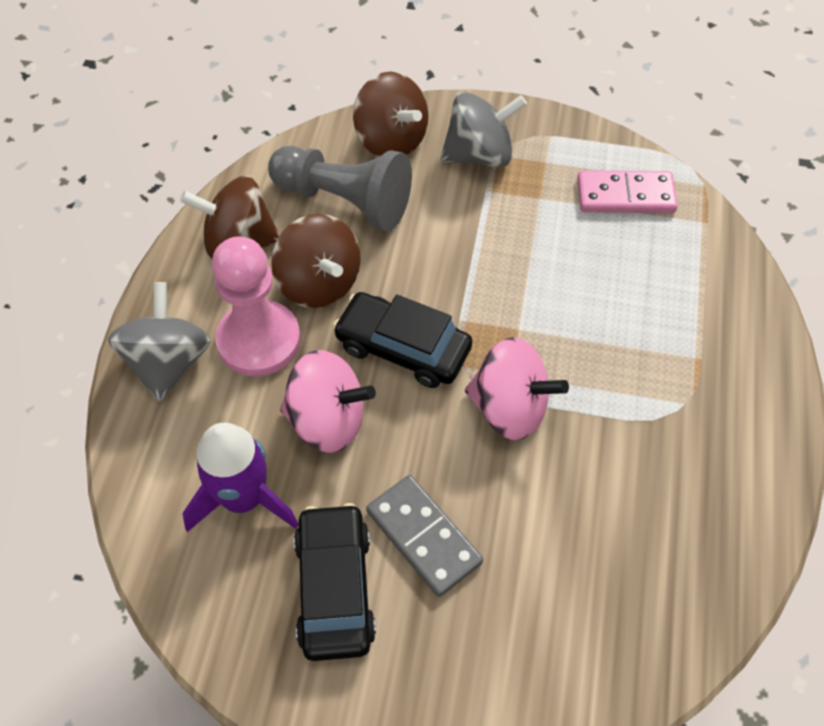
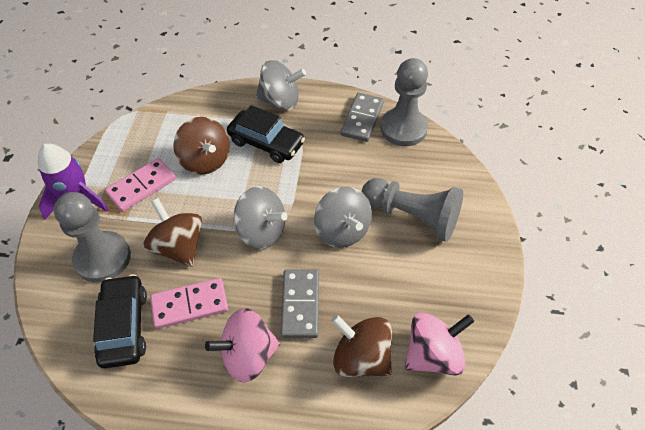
grey domino: 1 -> 2
grey pawn: 1 -> 3
grey spinning top: 2 -> 3
pink domino: 1 -> 2
pink pawn: 1 -> 0

